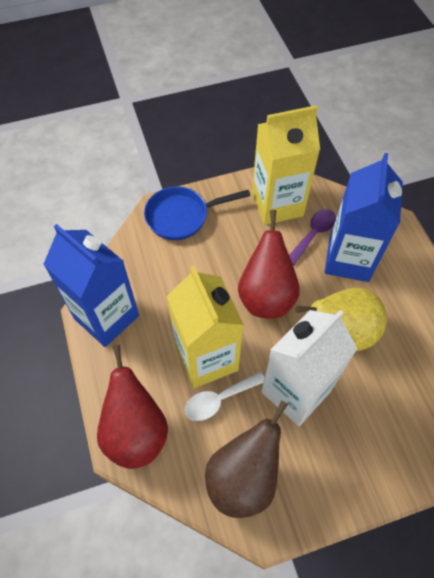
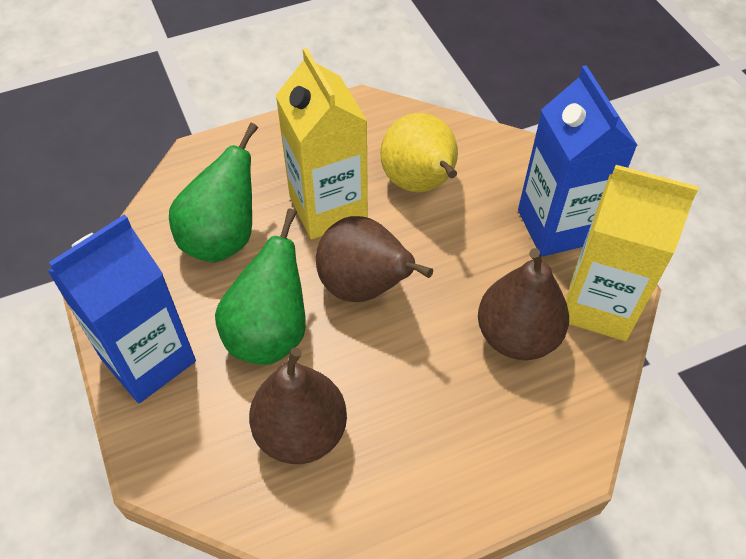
blue pan: 1 -> 0
brown pear: 1 -> 3
green pear: 0 -> 2
purple spoon: 1 -> 0
red pear: 2 -> 0
white carton: 1 -> 0
white spoon: 1 -> 0

